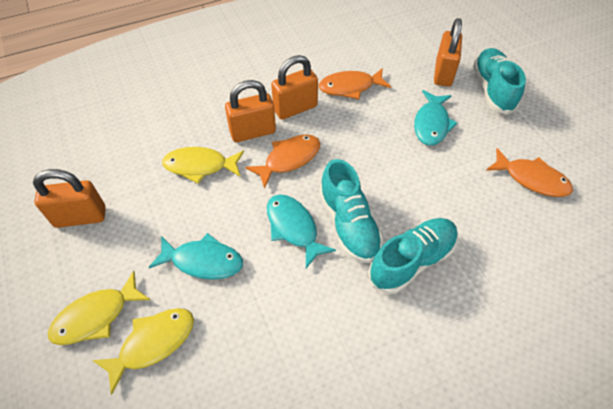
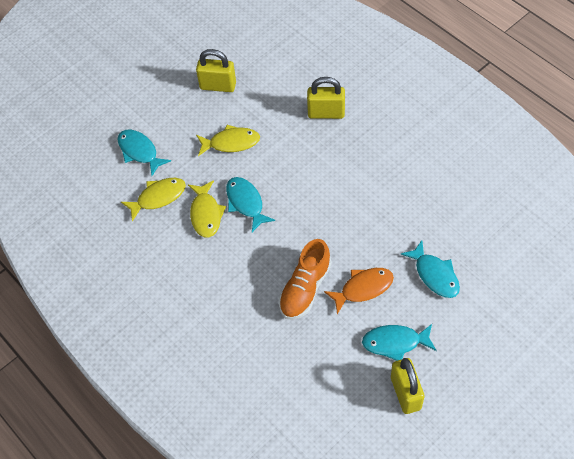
orange fish: 3 -> 1
orange padlock: 4 -> 0
orange shoe: 0 -> 1
turquoise fish: 3 -> 4
turquoise shoe: 3 -> 0
yellow padlock: 0 -> 3

